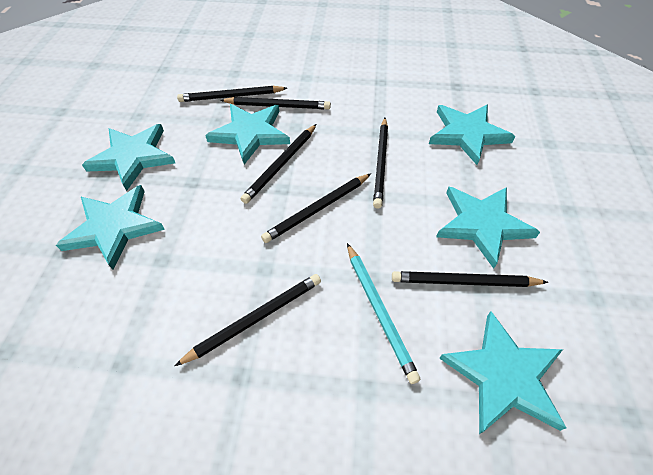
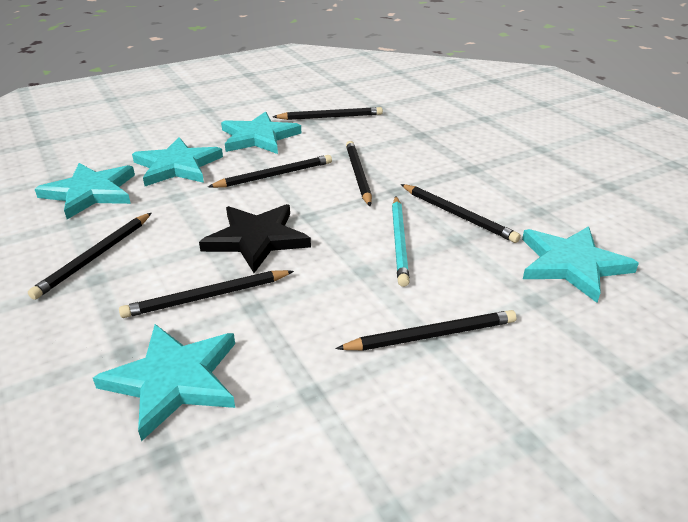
black star: 0 -> 1
turquoise star: 6 -> 5

